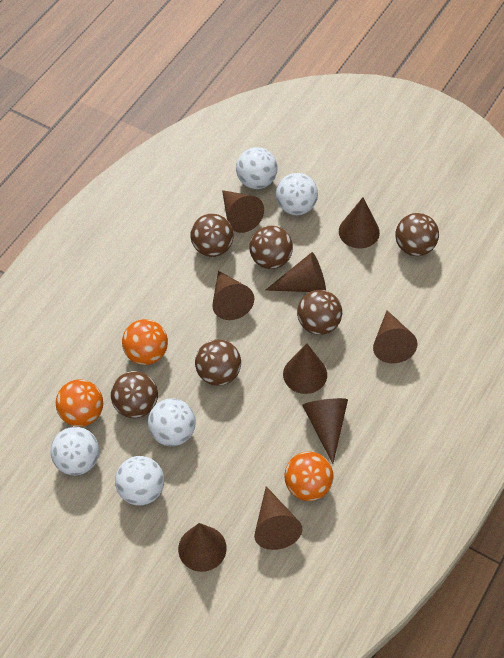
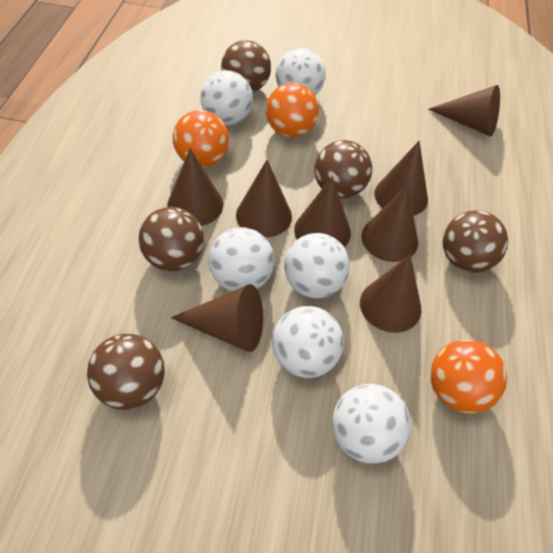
brown ball: 6 -> 5
brown cone: 9 -> 8
white ball: 5 -> 6

